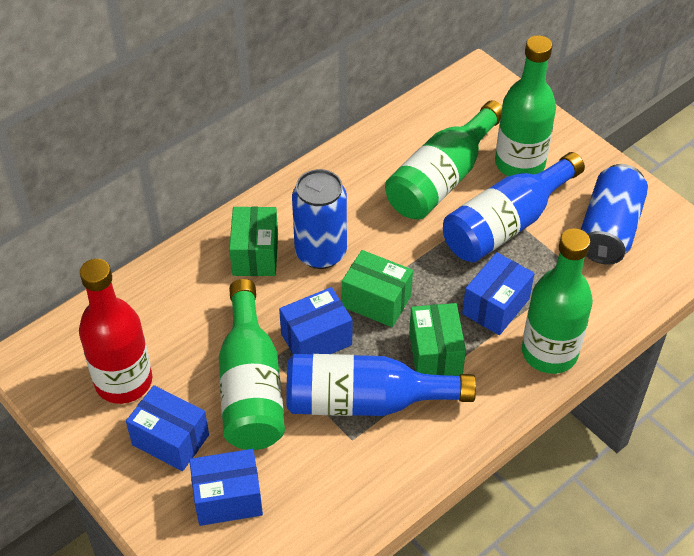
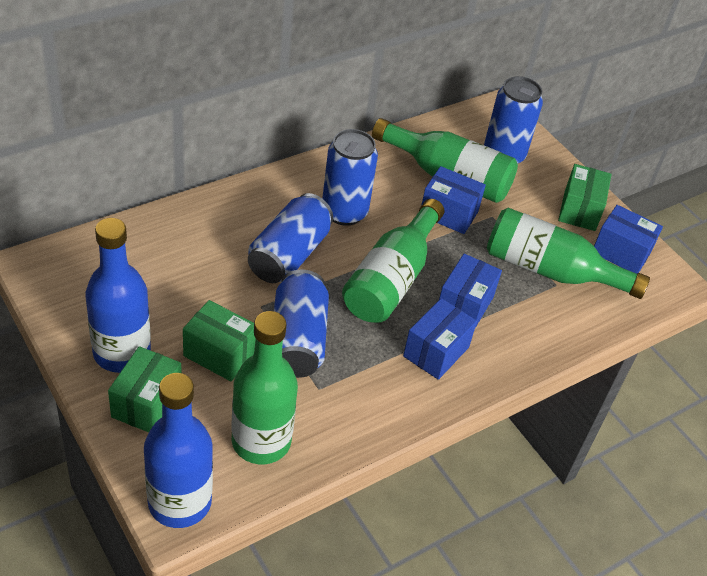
blue can: 2 -> 4
red bottle: 1 -> 0

